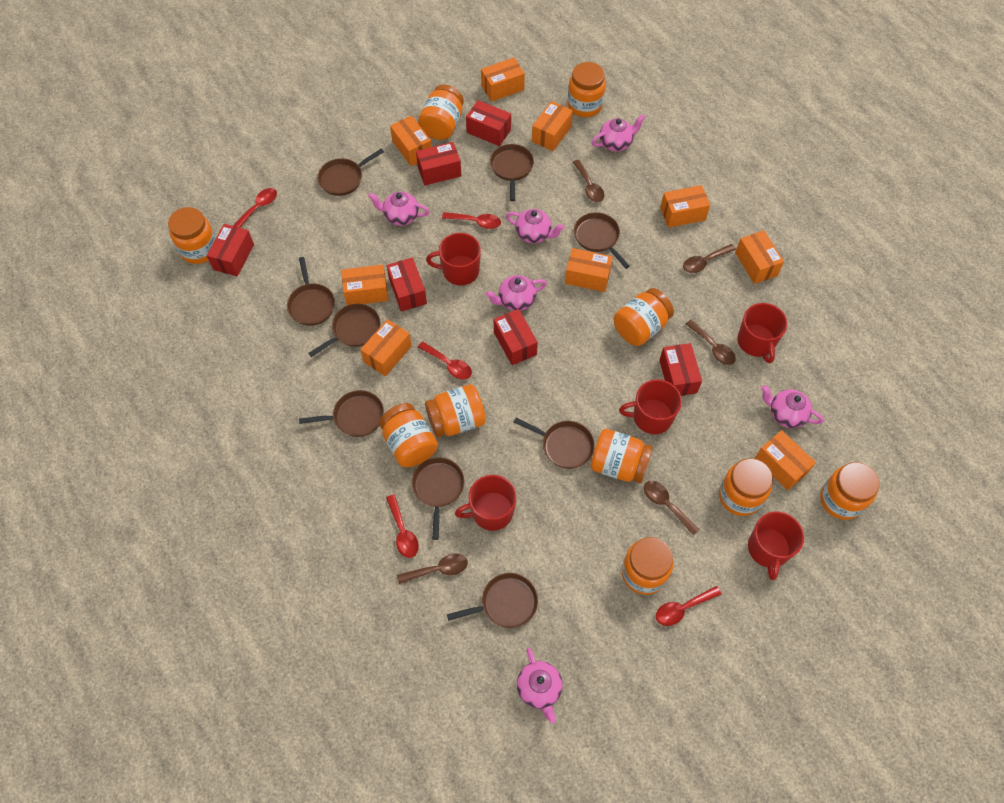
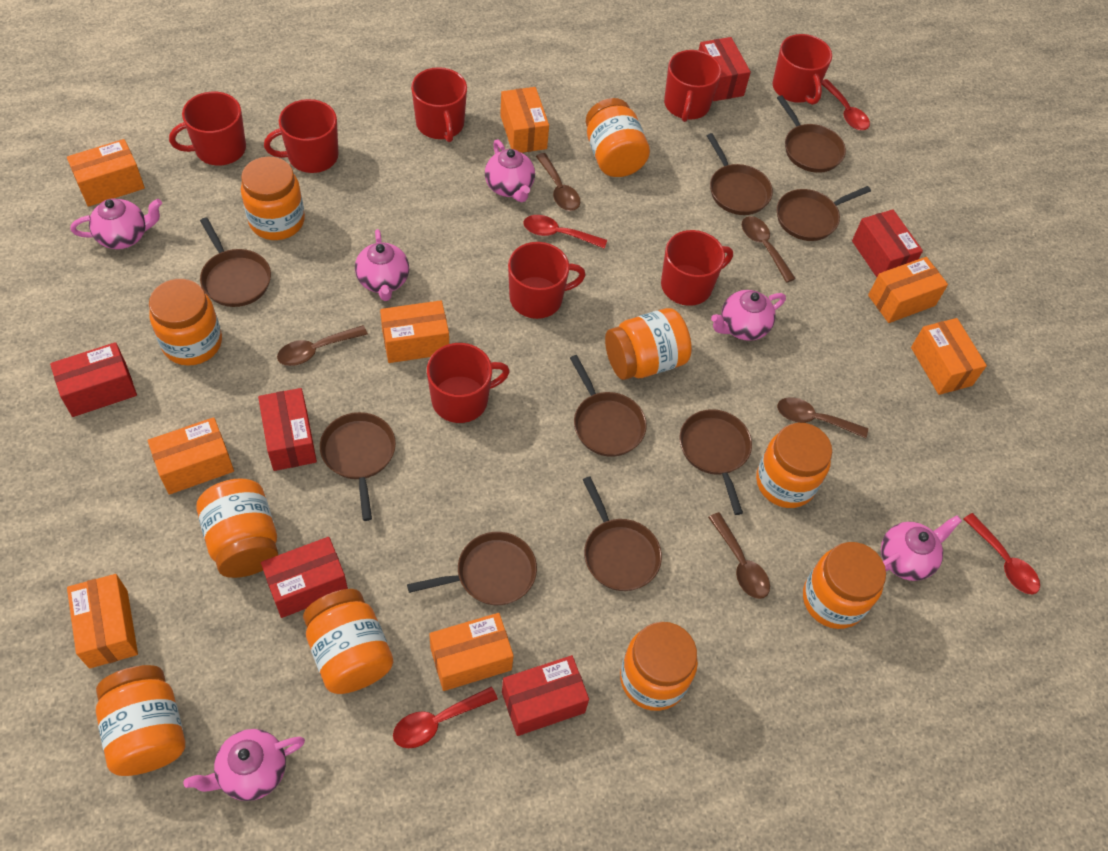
orange box: 9 -> 8
red mug: 5 -> 8
red spoon: 5 -> 4

